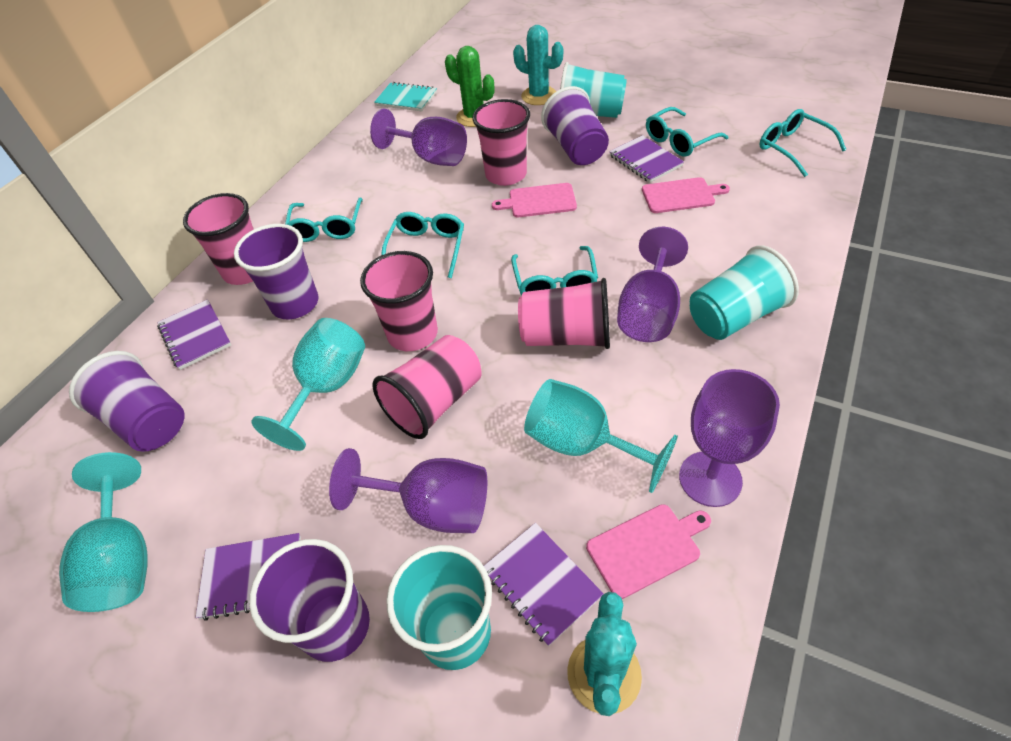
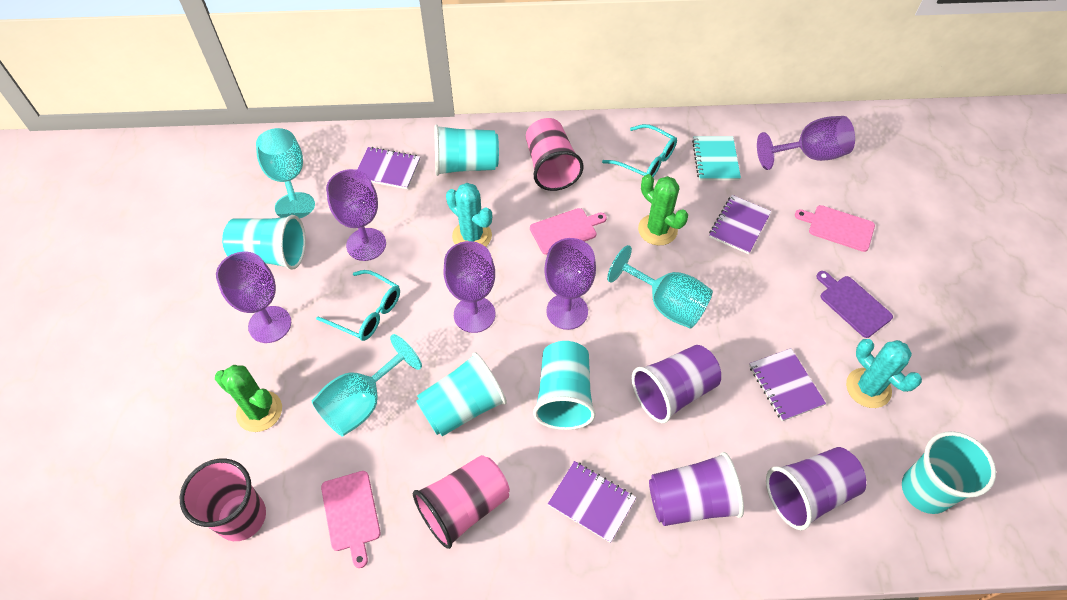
green cactus: 1 -> 2
pink cup: 5 -> 3
purple cup: 4 -> 3
purple cutting board: 0 -> 1
purple goblet: 4 -> 5
turquoise cup: 3 -> 5
turquoise glasses: 5 -> 2

